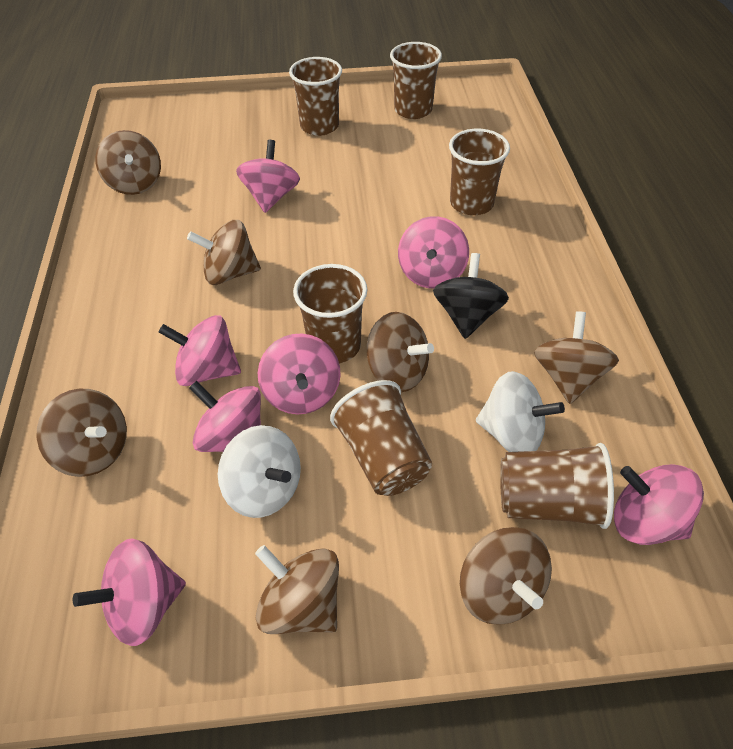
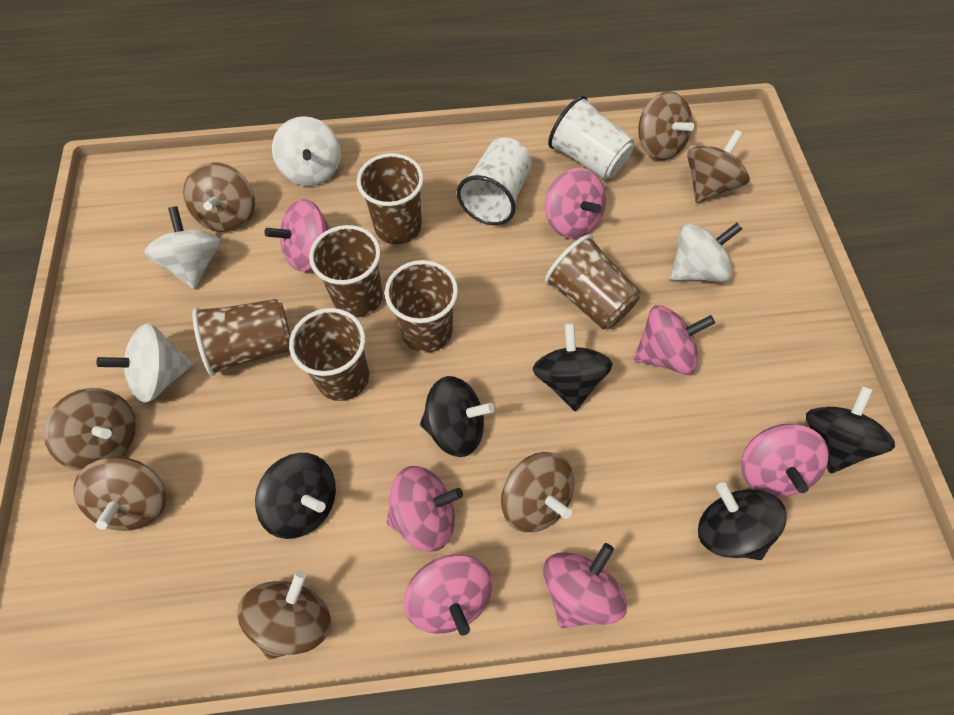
black spinning top: 1 -> 5
white cup: 0 -> 2
white spinning top: 2 -> 4

